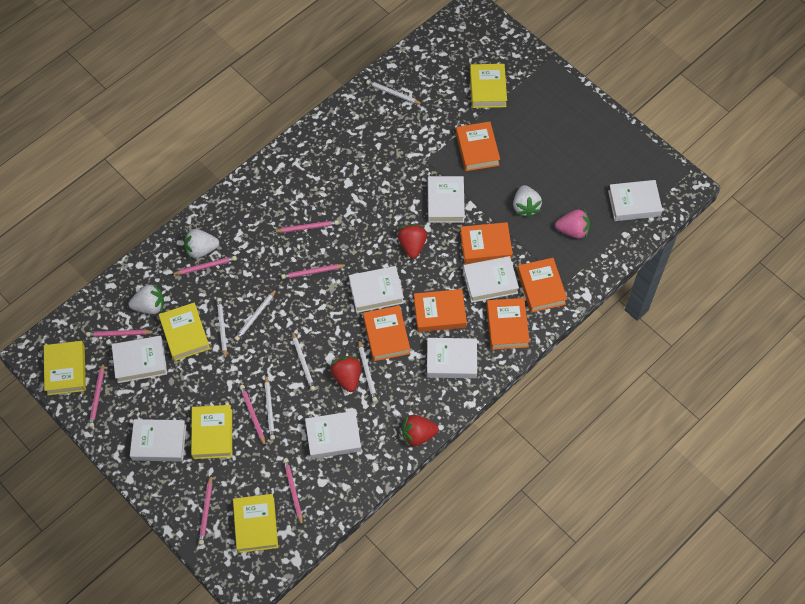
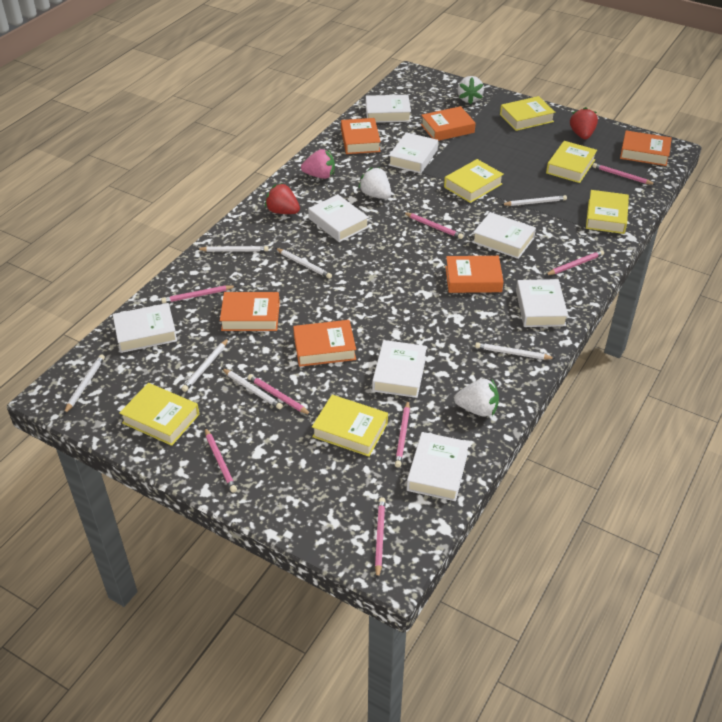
red strawberry: 3 -> 2
white pencil: 6 -> 7
yellow book: 5 -> 6

